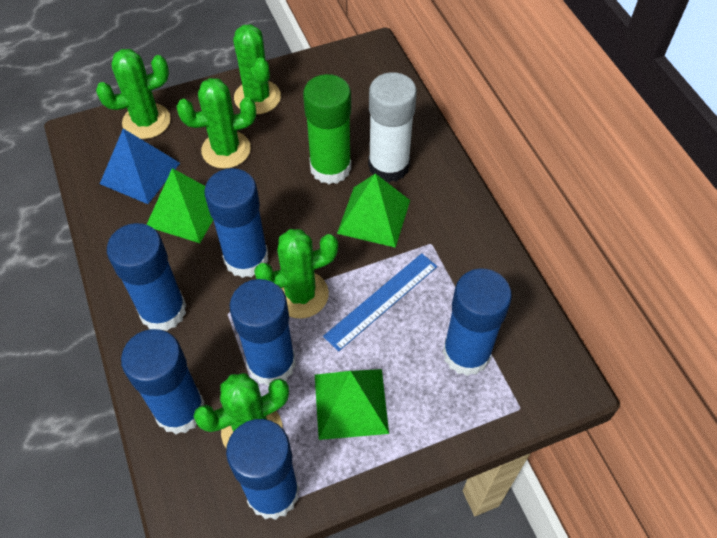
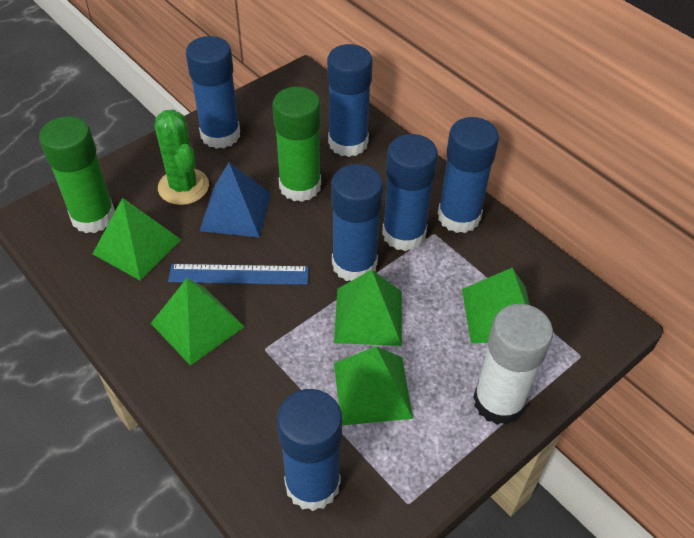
green cactus: 5 -> 1
green glue stick: 1 -> 2
green pyramid: 3 -> 5

